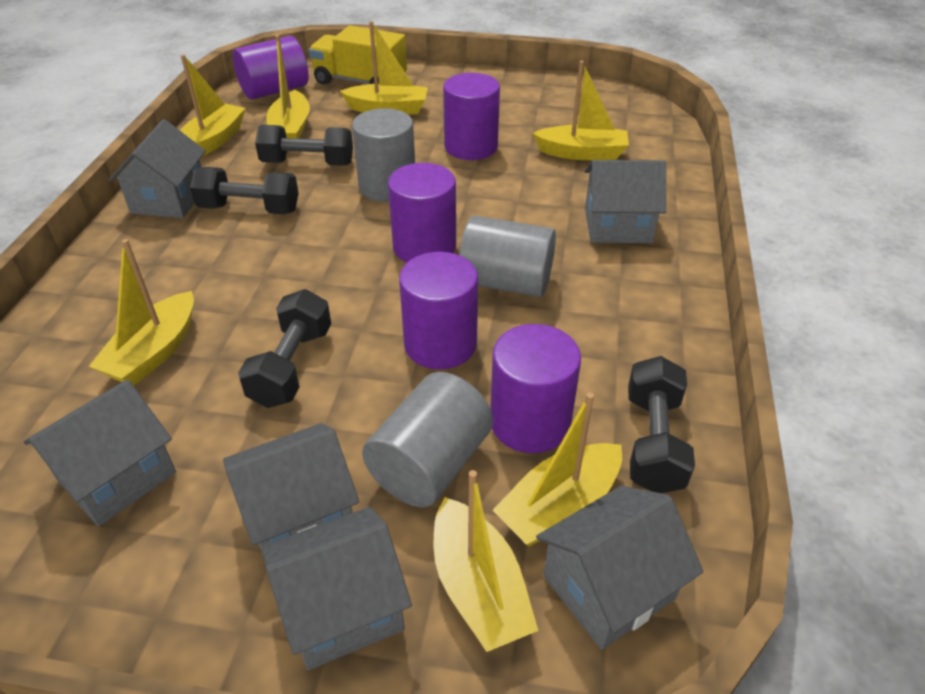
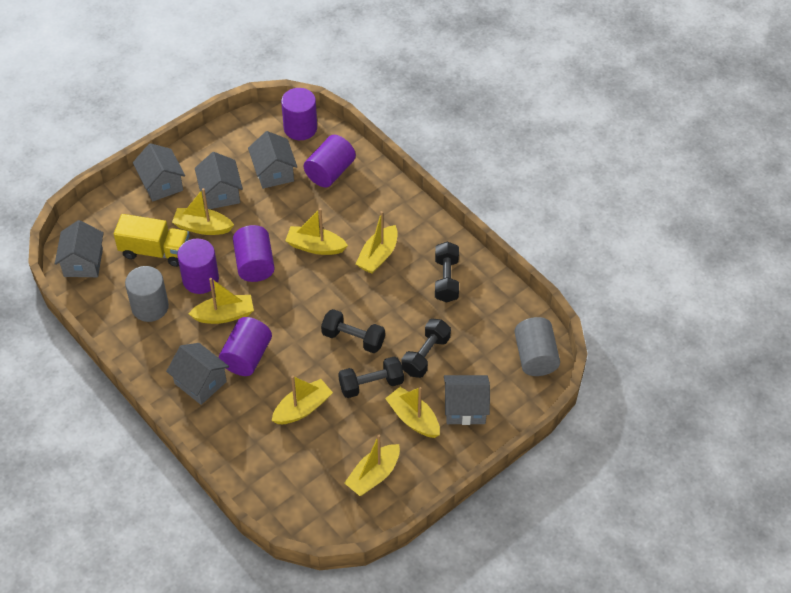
grey cylinder: 3 -> 2

